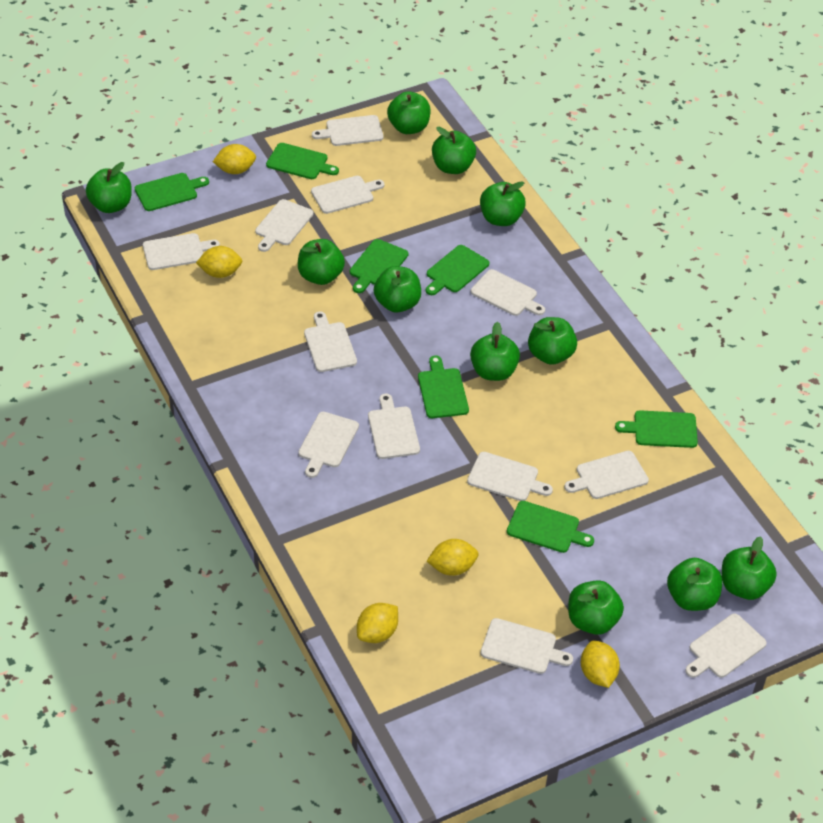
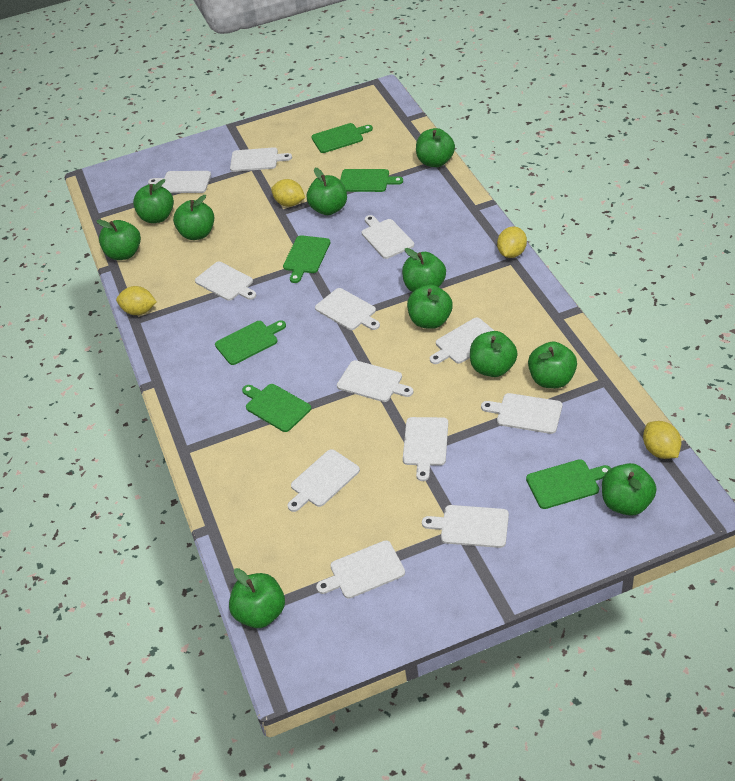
green cutting board: 7 -> 6
yellow lemon: 5 -> 4

